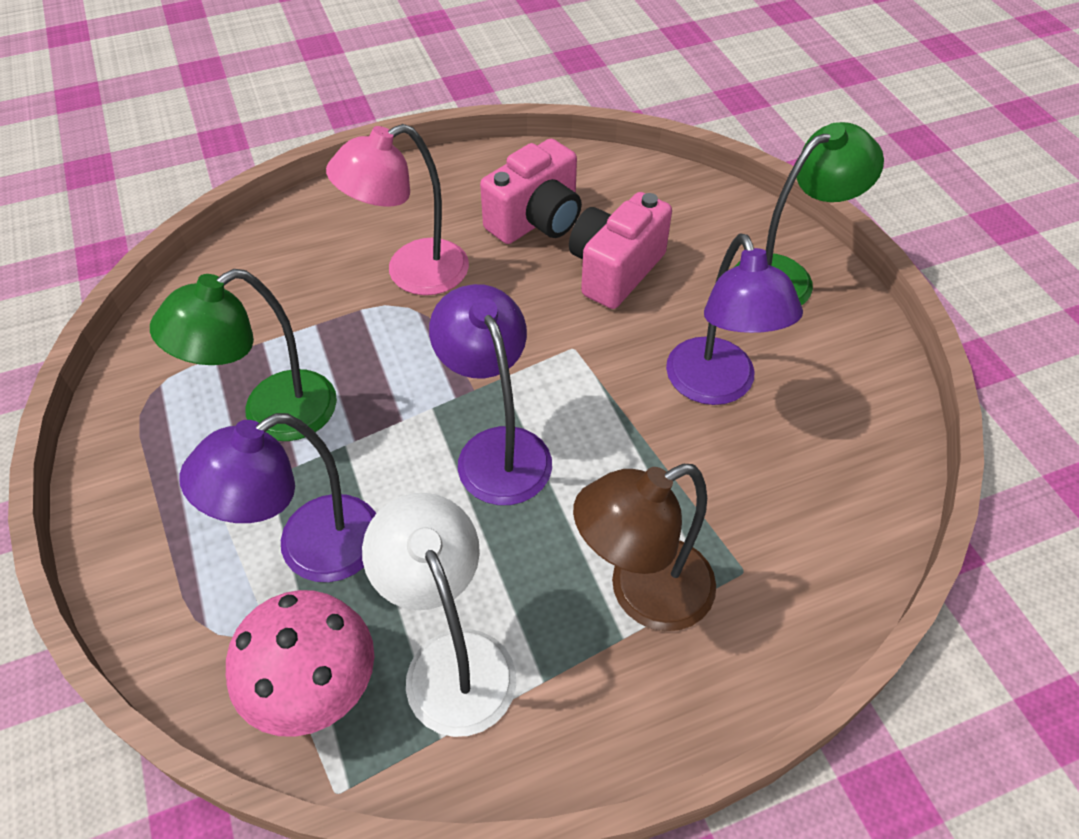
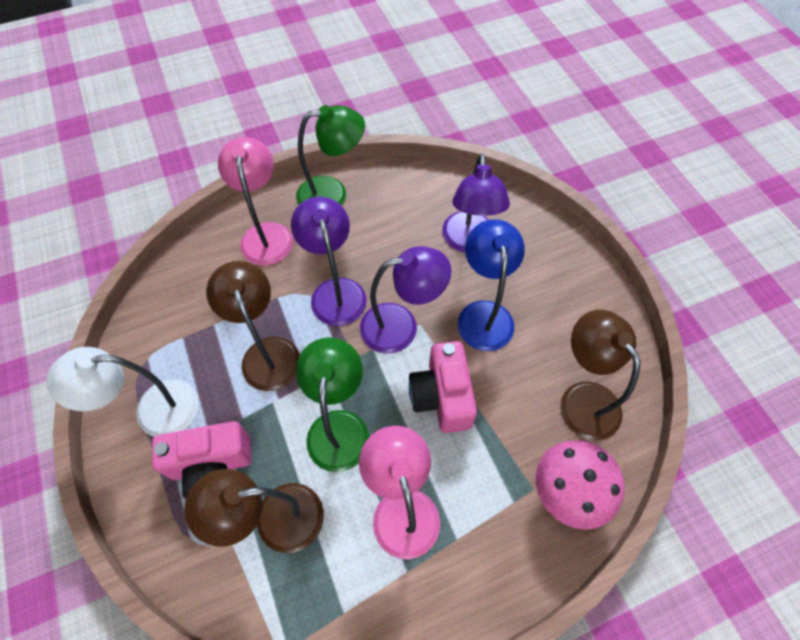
blue lamp: 0 -> 1
brown lamp: 1 -> 3
pink lamp: 1 -> 2

